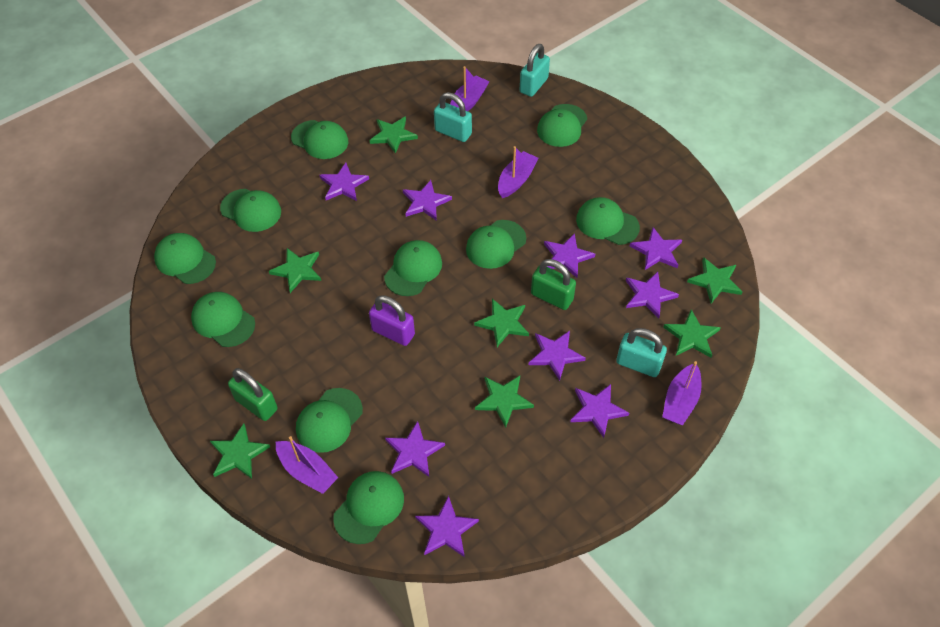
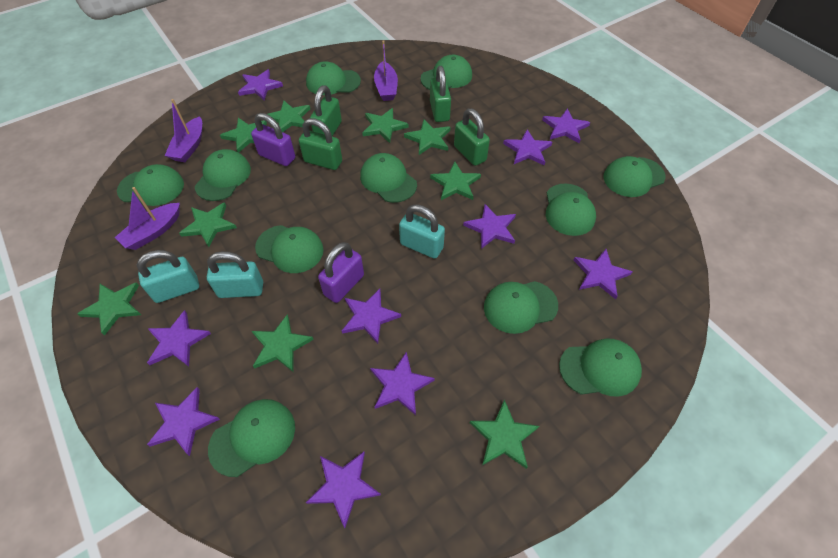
green cap: 10 -> 11
green padlock: 2 -> 4
green star: 7 -> 9
purple boat: 4 -> 3
purple padlock: 1 -> 2
purple star: 9 -> 10

